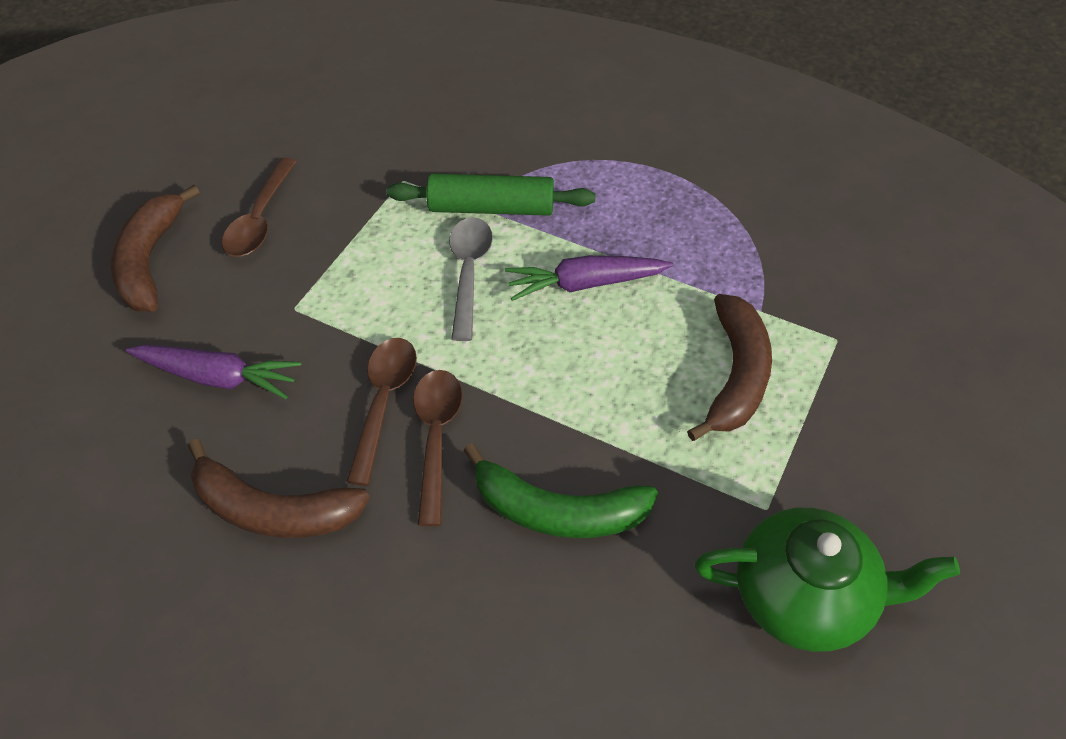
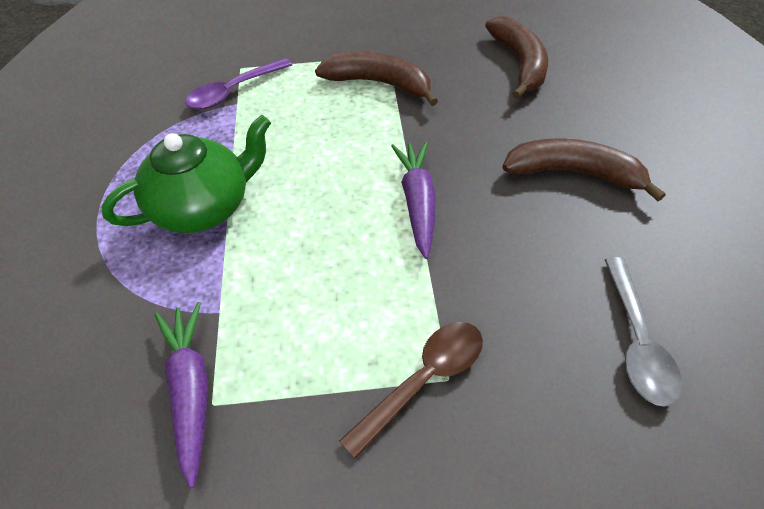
brown spoon: 3 -> 1
green banana: 1 -> 0
green rolling pin: 1 -> 0
purple spoon: 0 -> 1

